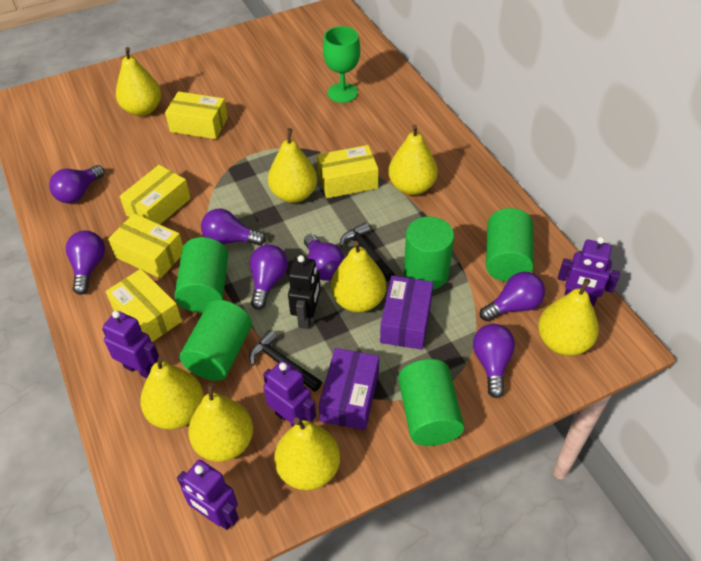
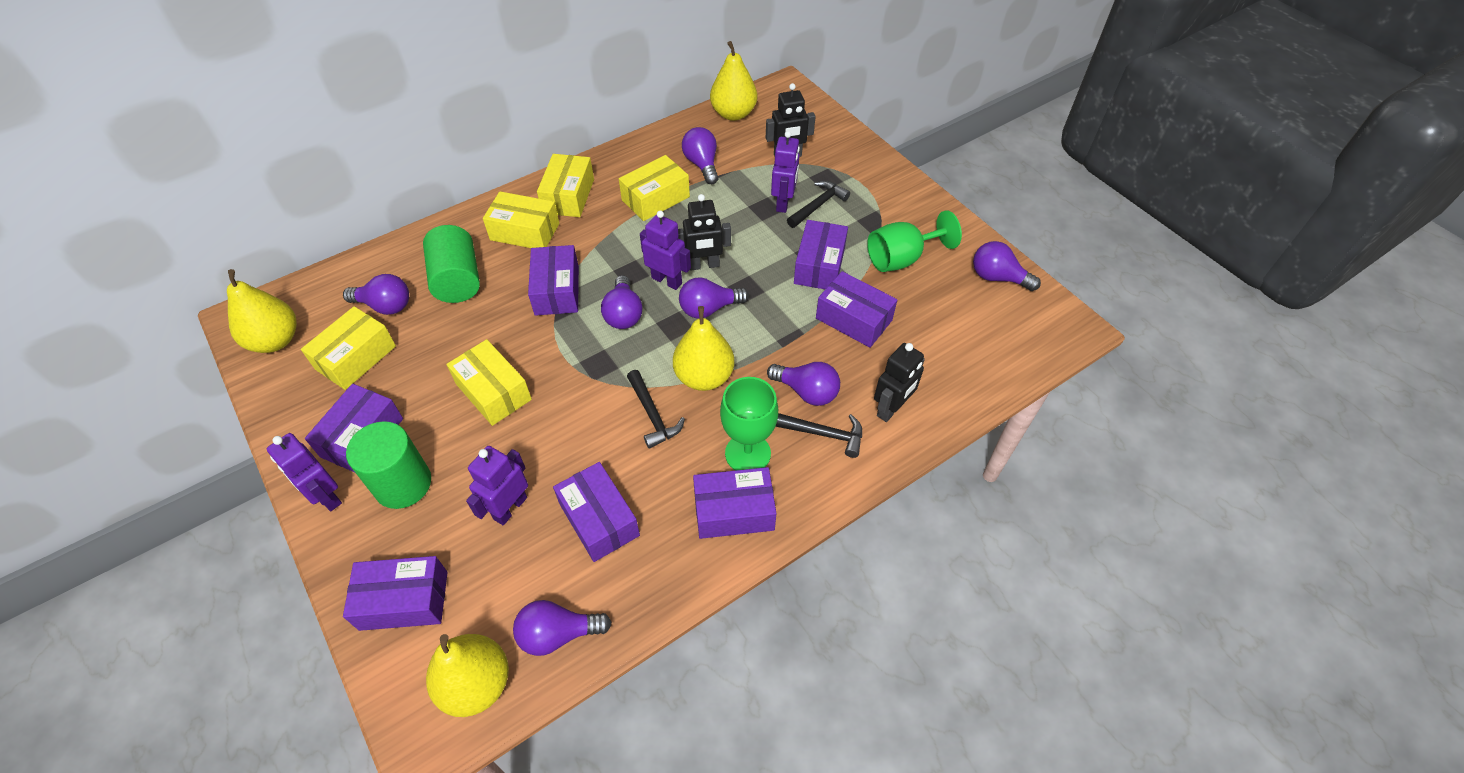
black hammer: 2 -> 3
black robot: 1 -> 3
green cylinder: 5 -> 2
green goblet: 1 -> 2
purple box: 2 -> 7
yellow pear: 8 -> 4

